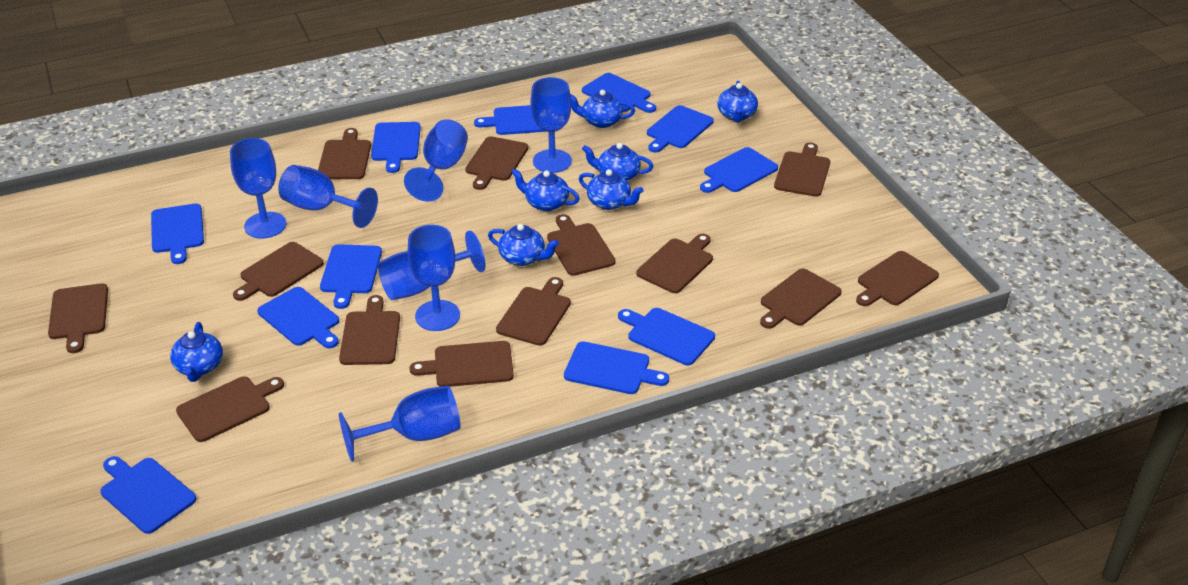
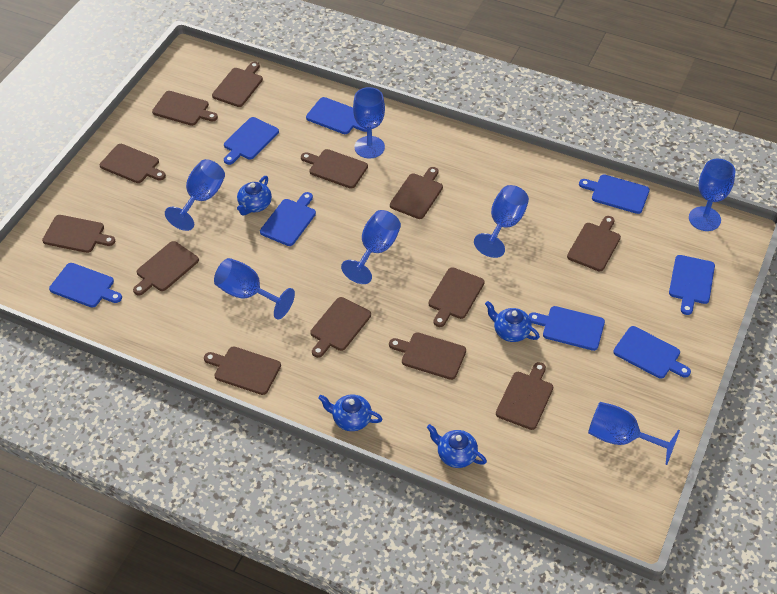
blue cutting board: 11 -> 8
blue teapot: 7 -> 4

